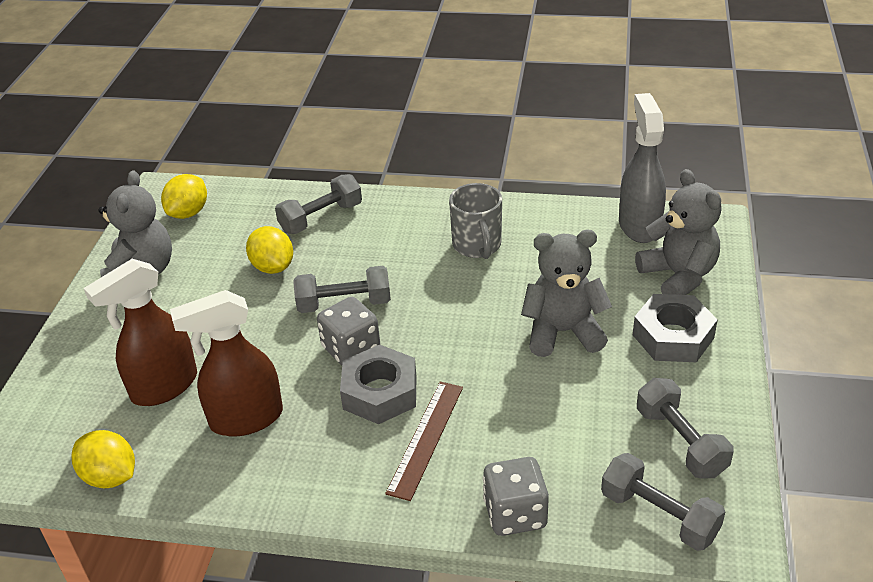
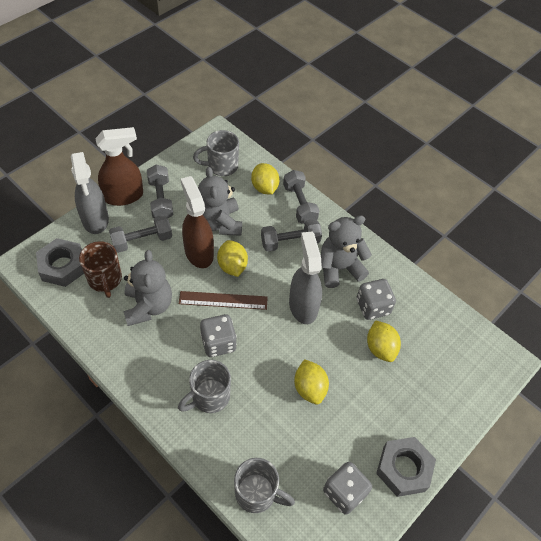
brown mug: 0 -> 1
grey dice: 2 -> 3
grey mug: 1 -> 3
grey spray bottle: 1 -> 2
yellow lemon: 3 -> 4

